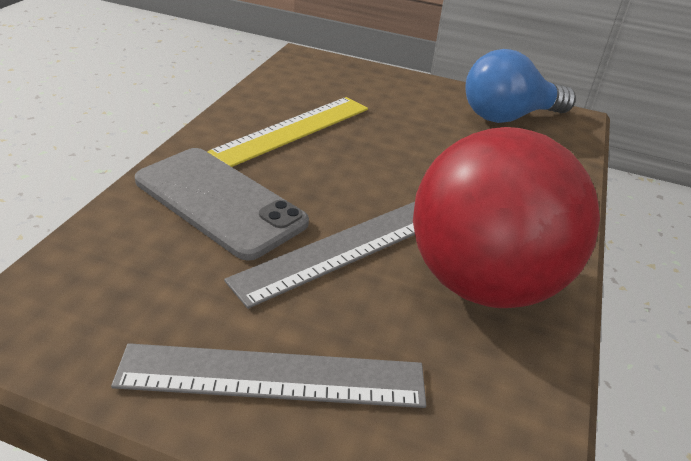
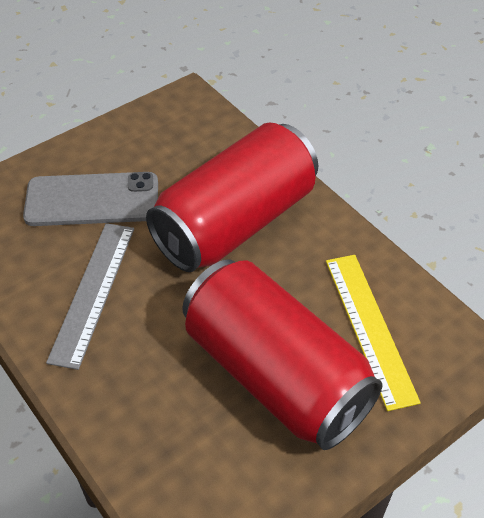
blue light bulb: 1 -> 0
grey ruler: 2 -> 1
red ball: 1 -> 0
red can: 0 -> 2

